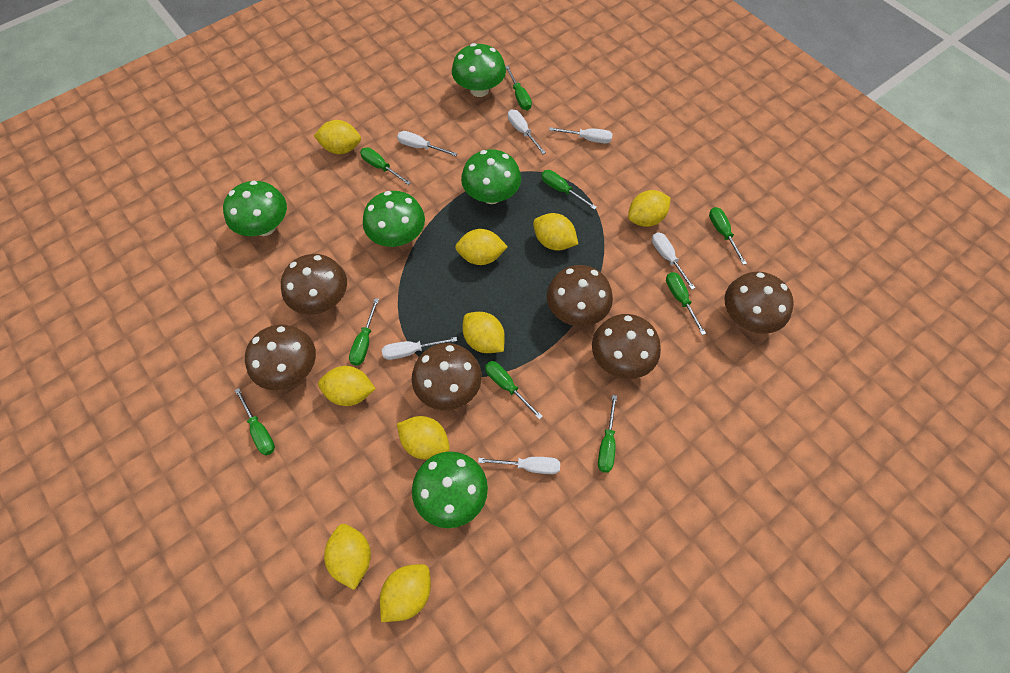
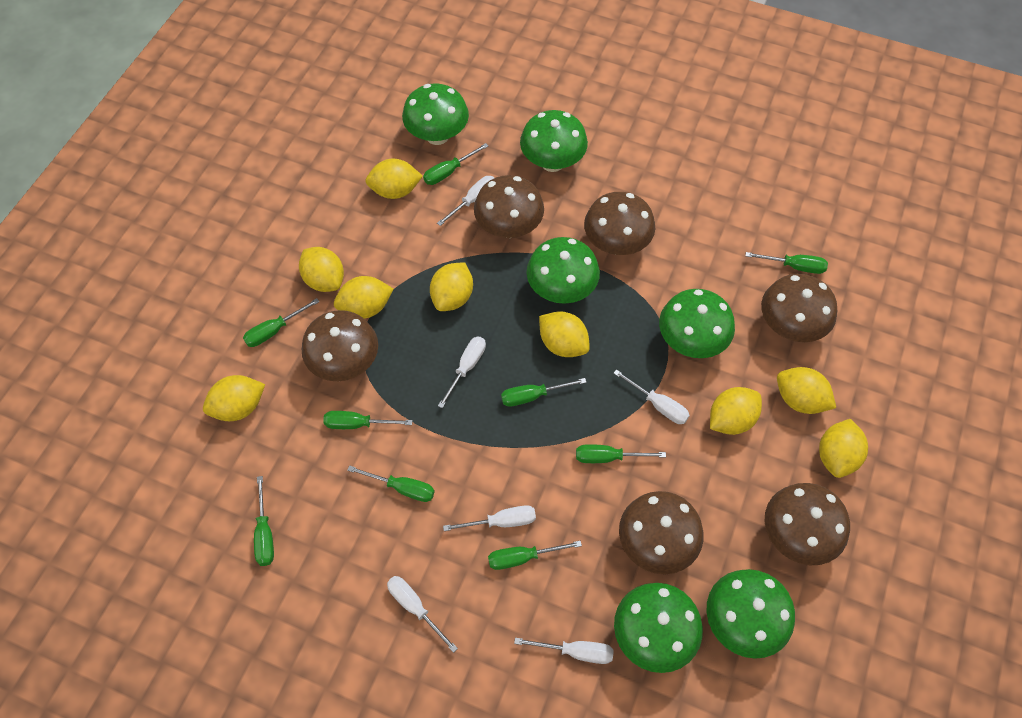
green mushroom: 5 -> 6

